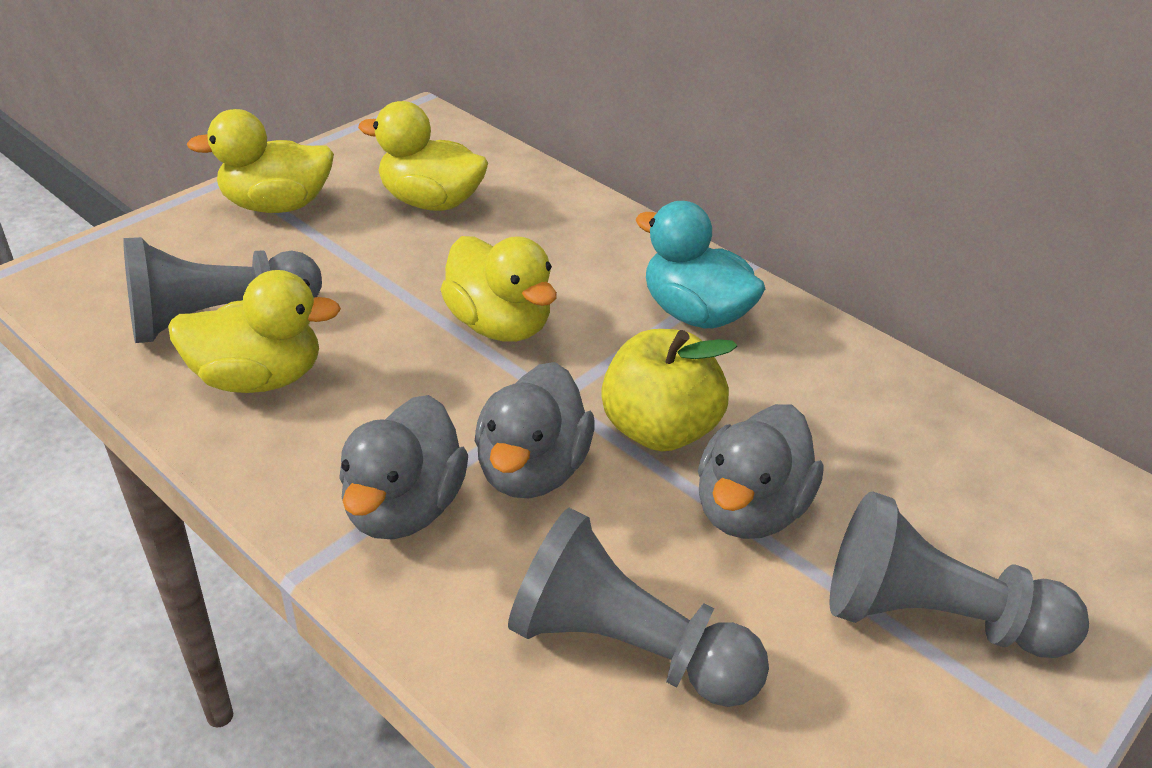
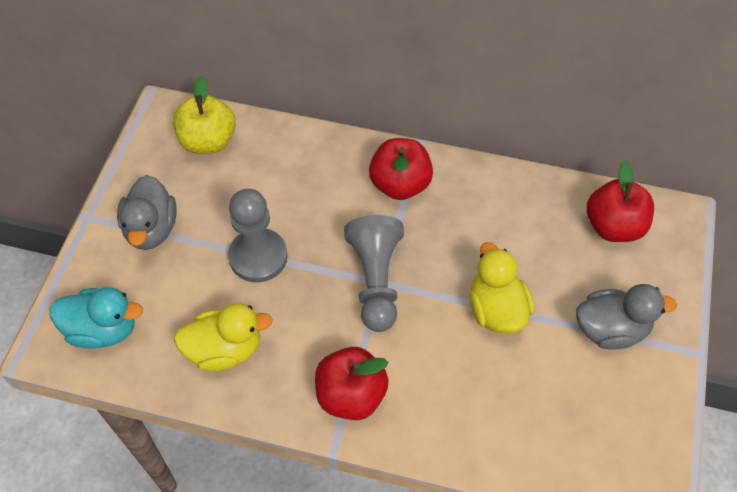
grey duck: 3 -> 2
grey pawn: 3 -> 2
red apple: 0 -> 3
yellow duck: 4 -> 2

